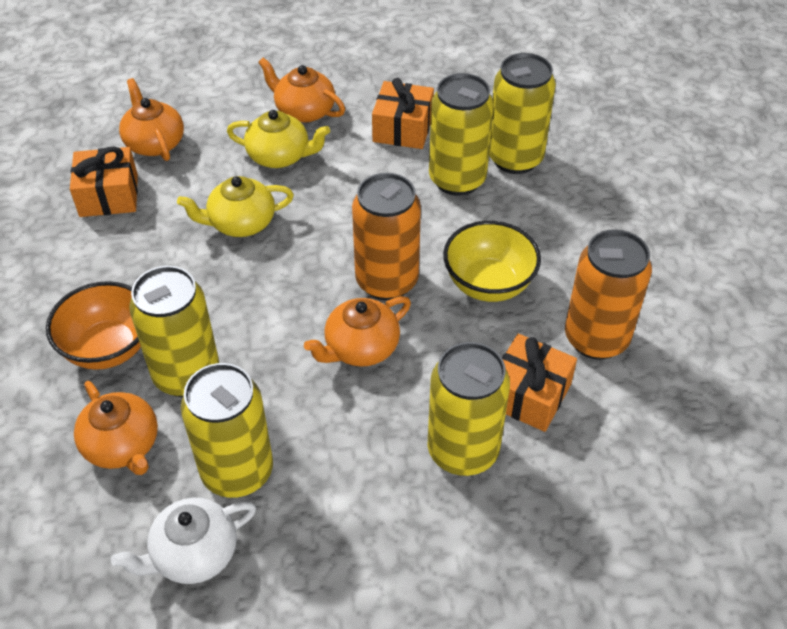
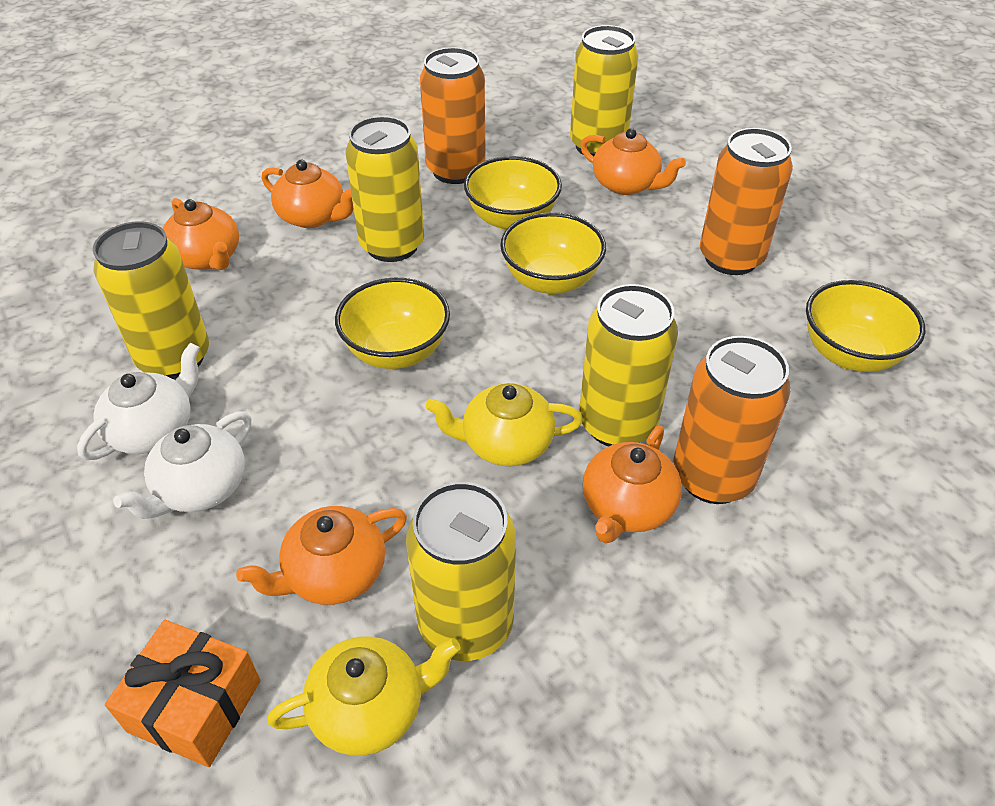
orange bowl: 1 -> 0
orange can: 2 -> 3
orange gift: 3 -> 1
orange teapot: 4 -> 5
white teapot: 1 -> 2
yellow bowl: 1 -> 4

